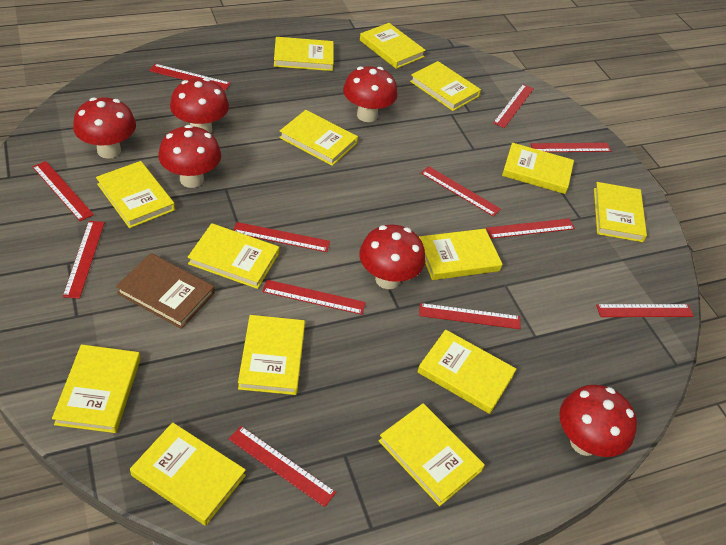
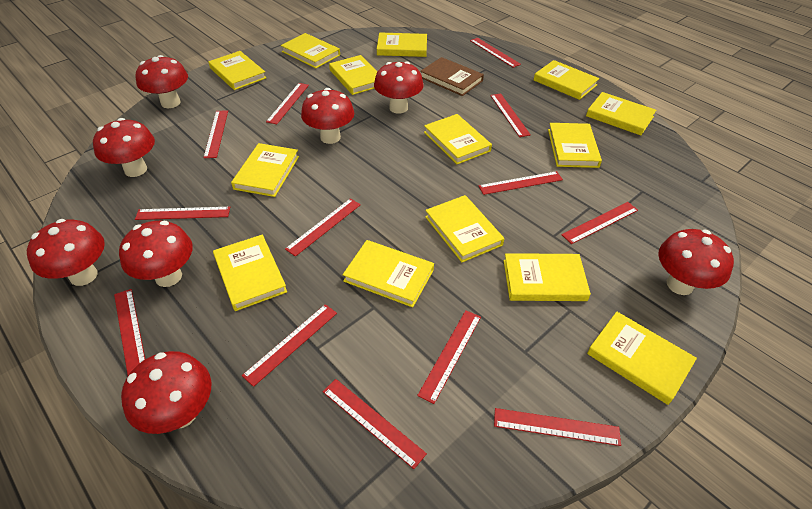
red mushroom: 6 -> 8
red ruler: 12 -> 13

